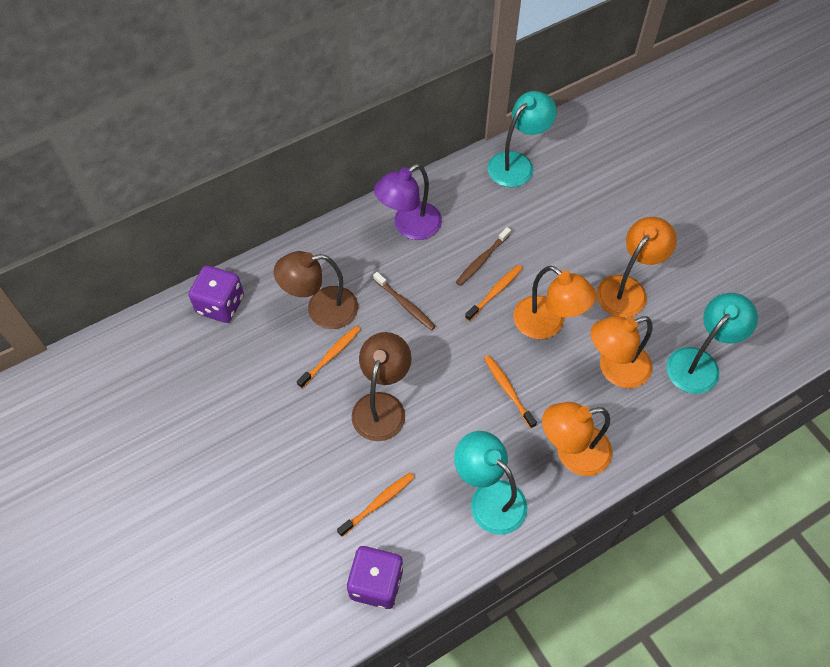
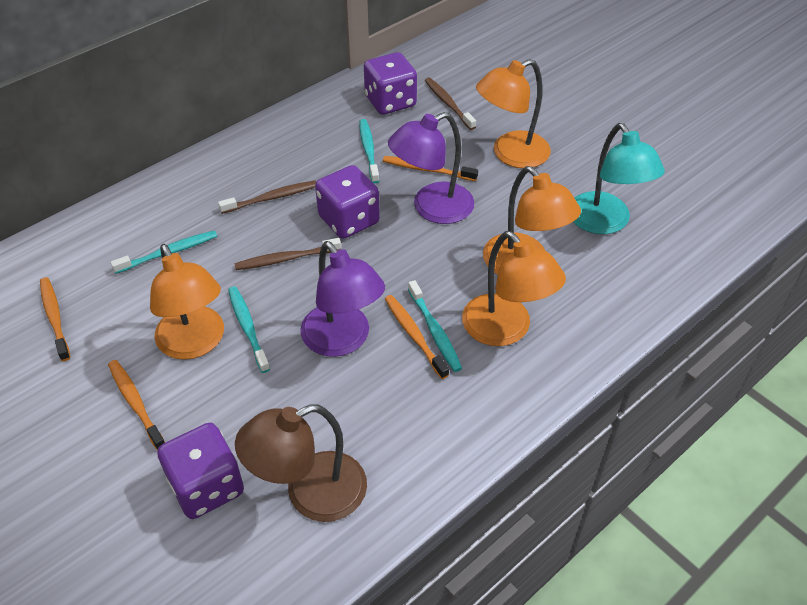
brown lamp: 2 -> 1
brown toothbrush: 2 -> 3
purple dice: 2 -> 3
purple lamp: 1 -> 2
turquoise lamp: 3 -> 1
turquoise toothbrush: 0 -> 4

